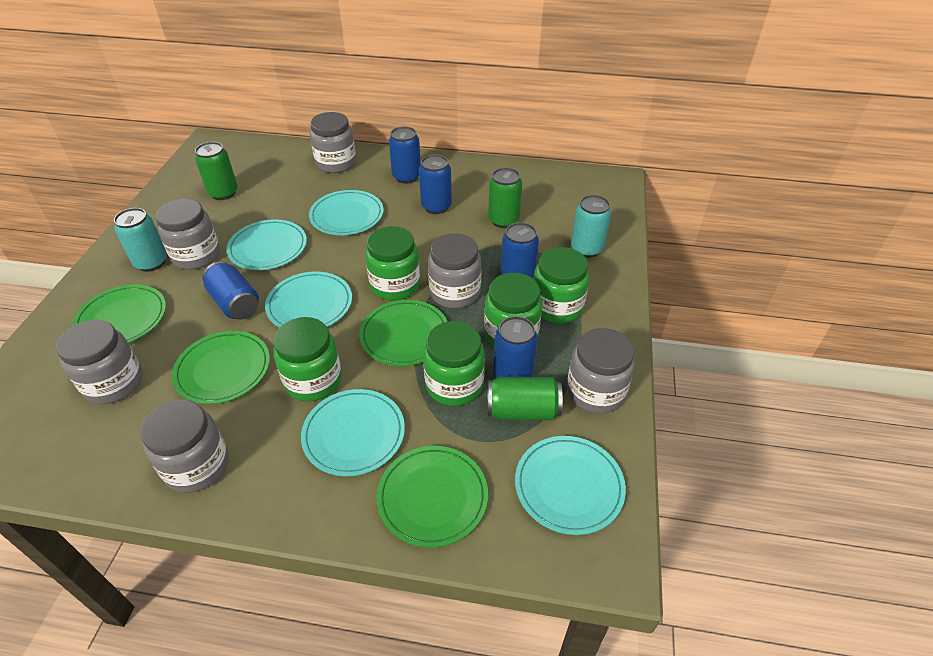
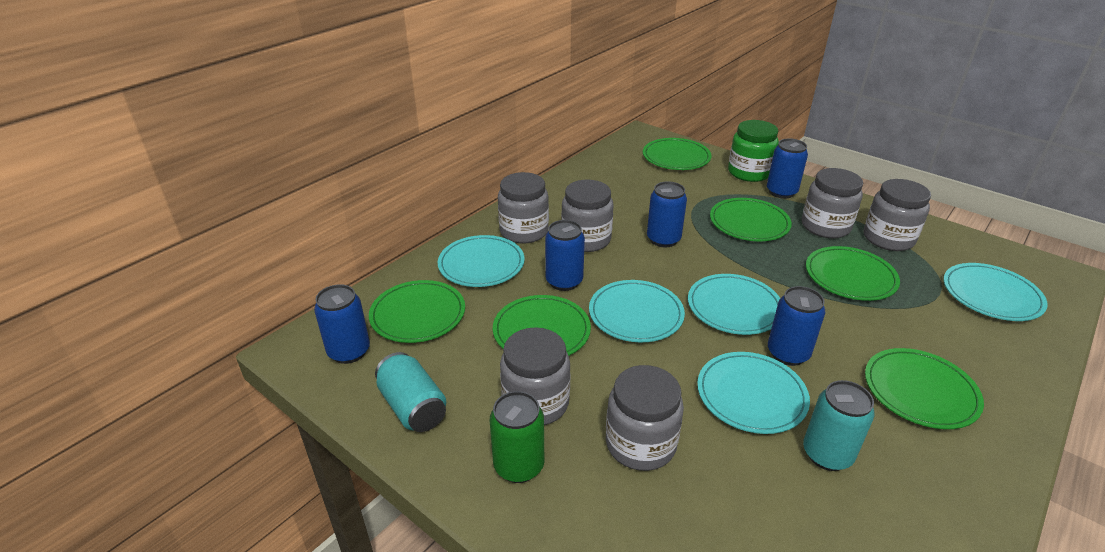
green can: 3 -> 1
green jar: 5 -> 1
green plate: 4 -> 6

